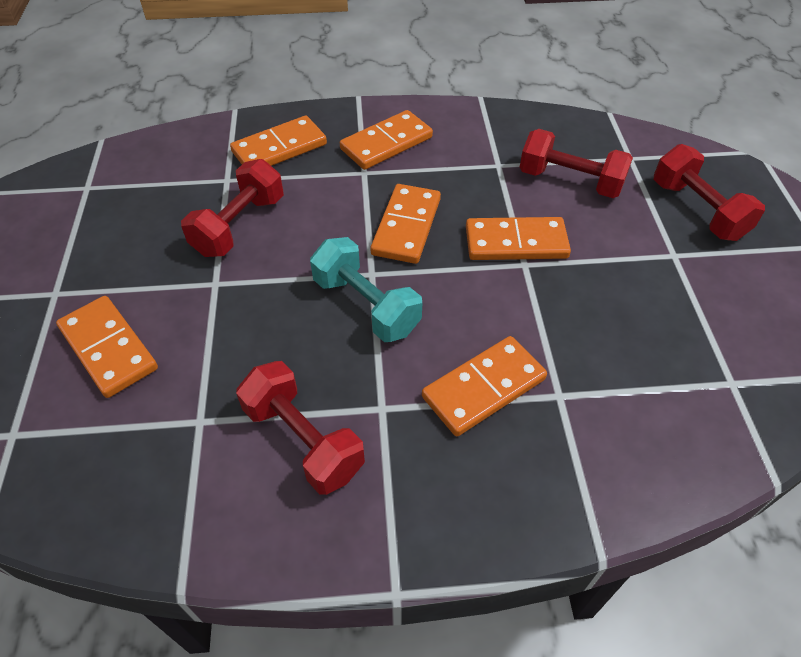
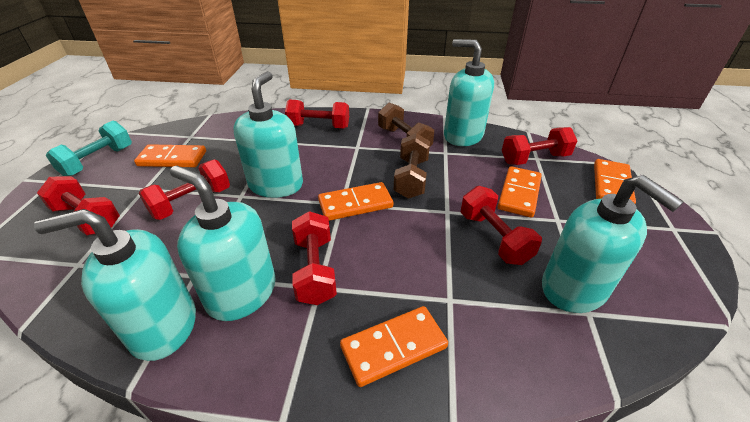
brown dumbbell: 0 -> 2
orange domino: 6 -> 5
red dumbbell: 4 -> 6
turquoise soap dispenser: 0 -> 5

